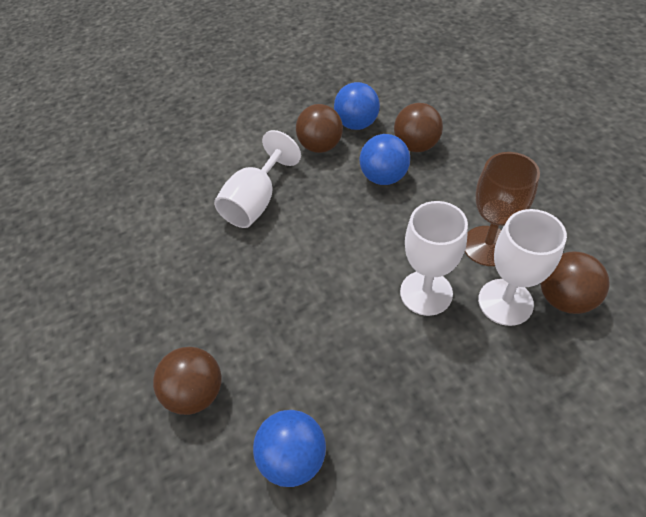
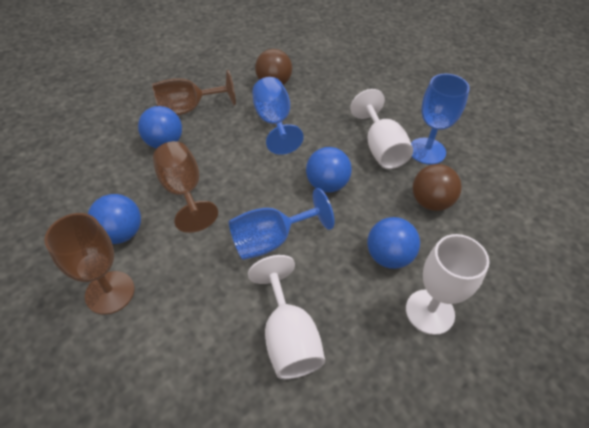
blue ball: 3 -> 4
blue goblet: 0 -> 3
brown ball: 4 -> 2
brown goblet: 1 -> 3

